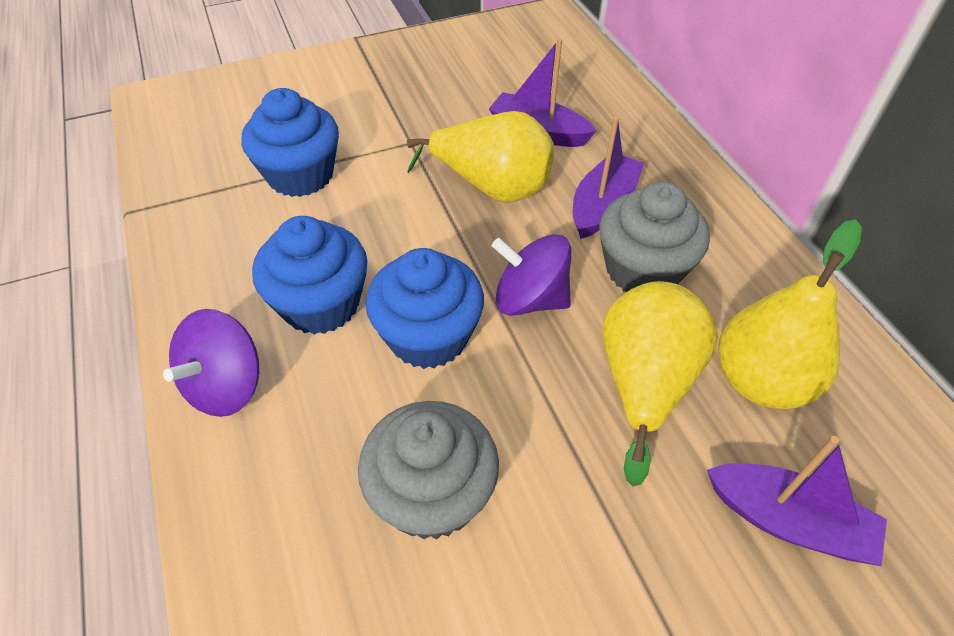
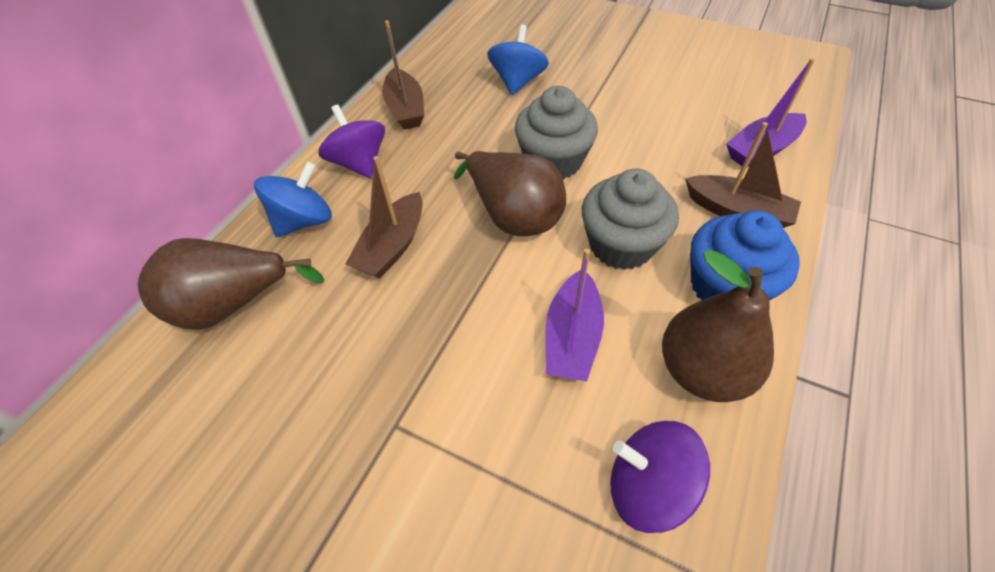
blue cupcake: 3 -> 1
blue spinning top: 0 -> 2
brown boat: 0 -> 3
brown pear: 0 -> 3
purple boat: 3 -> 2
yellow pear: 3 -> 0

